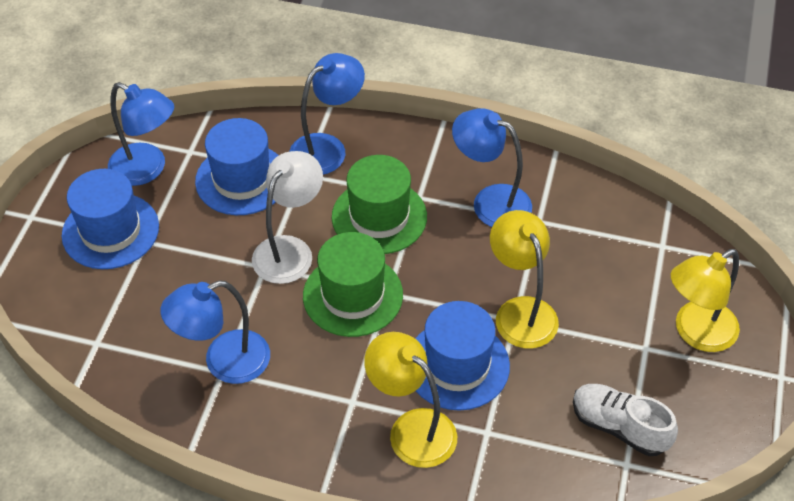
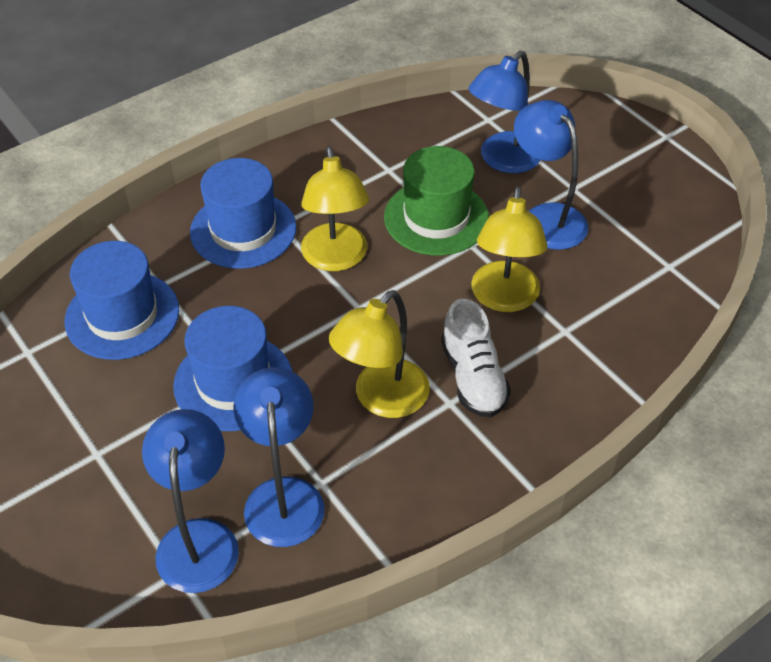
green hat: 2 -> 1
white lamp: 1 -> 0

